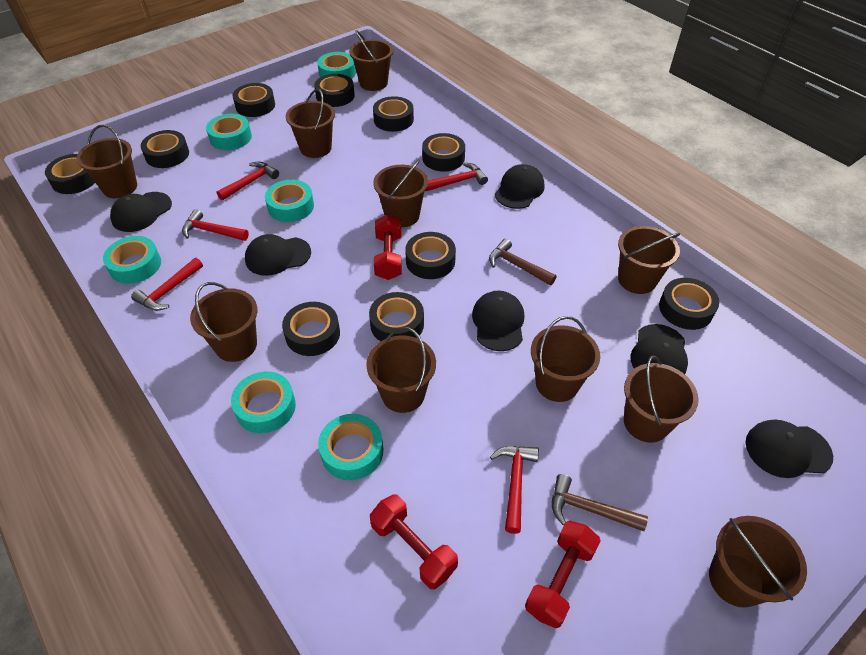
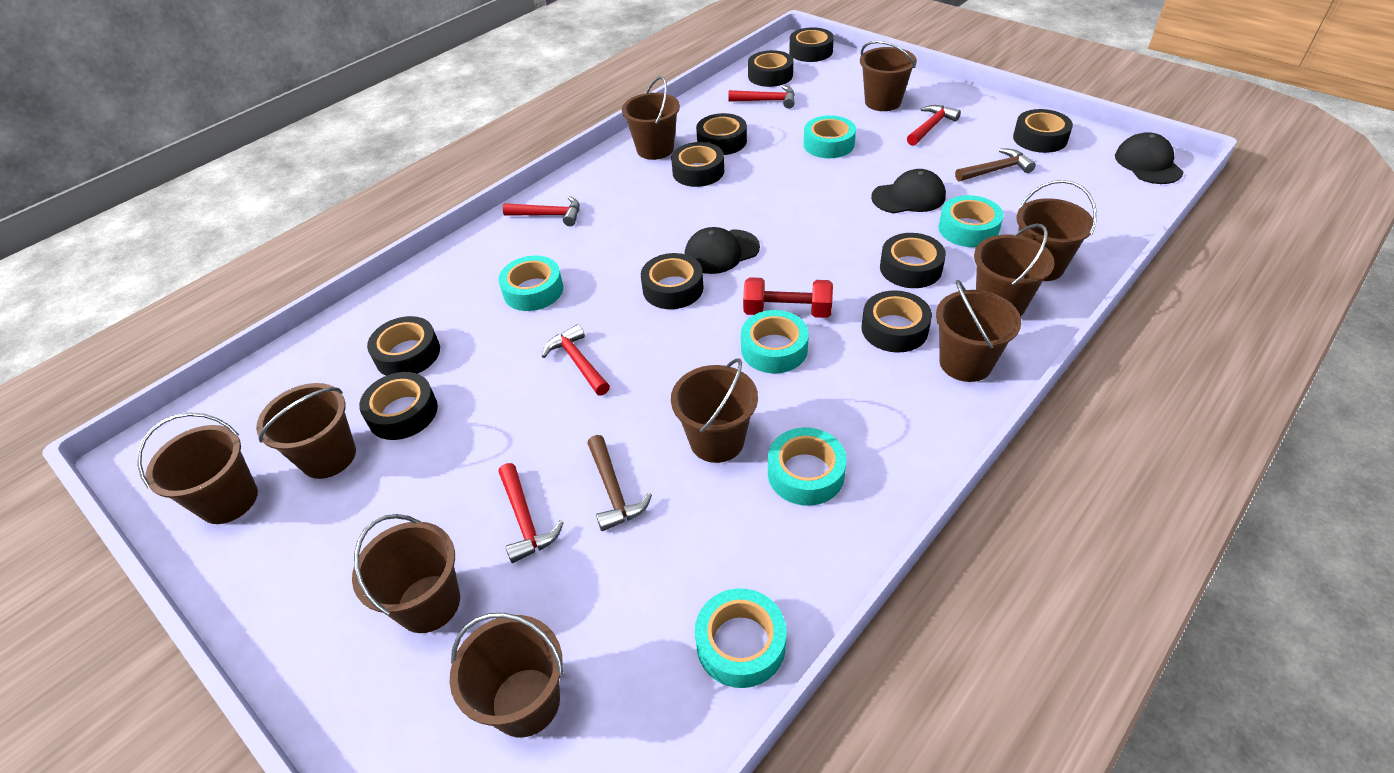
black cap: 6 -> 3
red dumbbell: 3 -> 1

